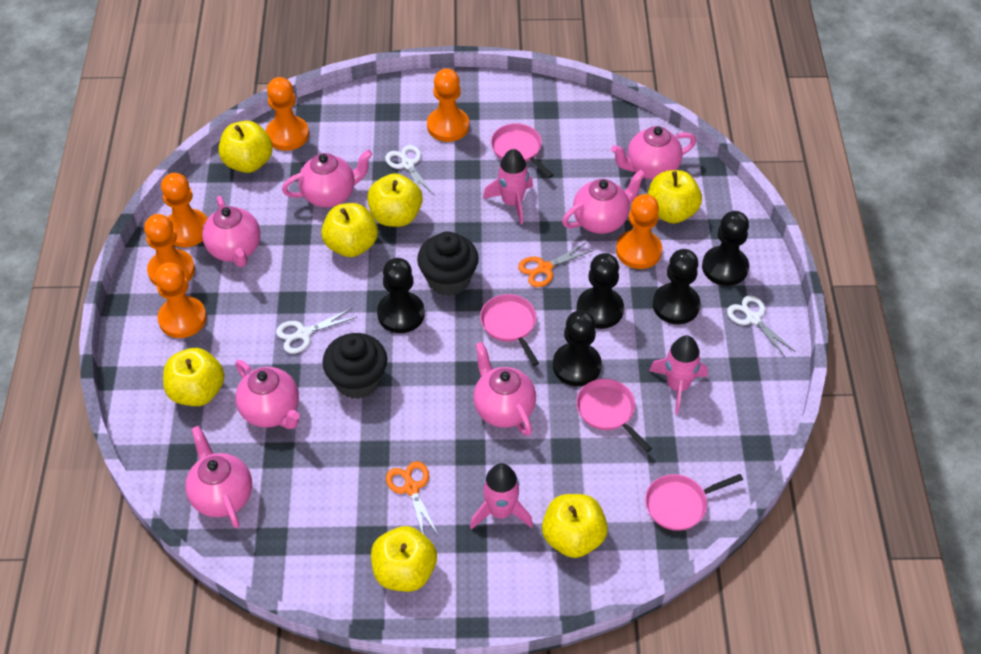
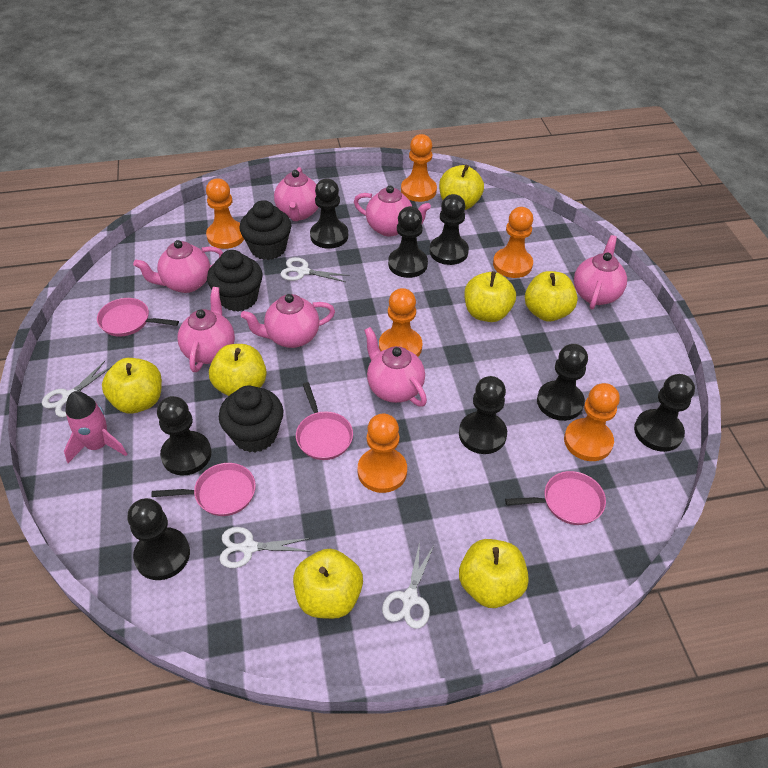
black cupcake: 2 -> 3
black pawn: 5 -> 8
orange scissors: 2 -> 0
pink rocket: 3 -> 1
white scissors: 3 -> 4

